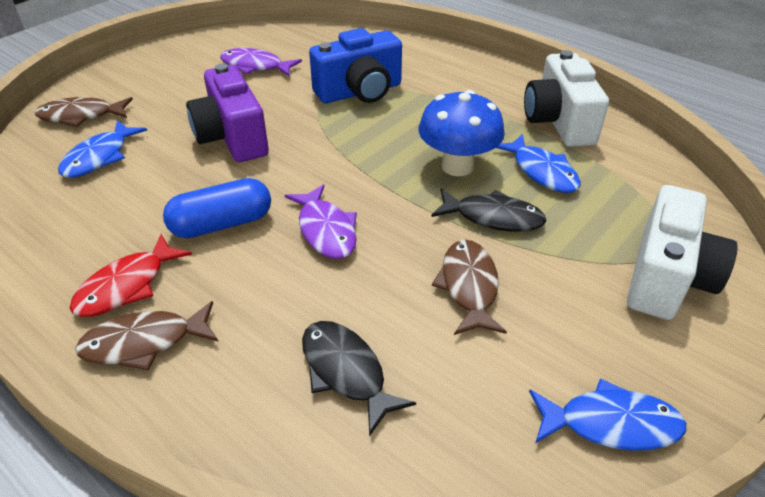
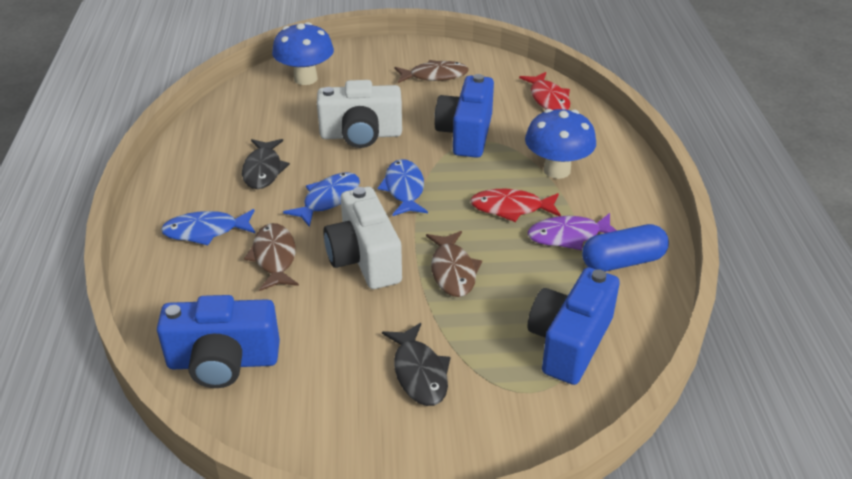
blue camera: 1 -> 3
blue mushroom: 1 -> 2
purple camera: 1 -> 0
purple fish: 2 -> 1
red fish: 1 -> 2

